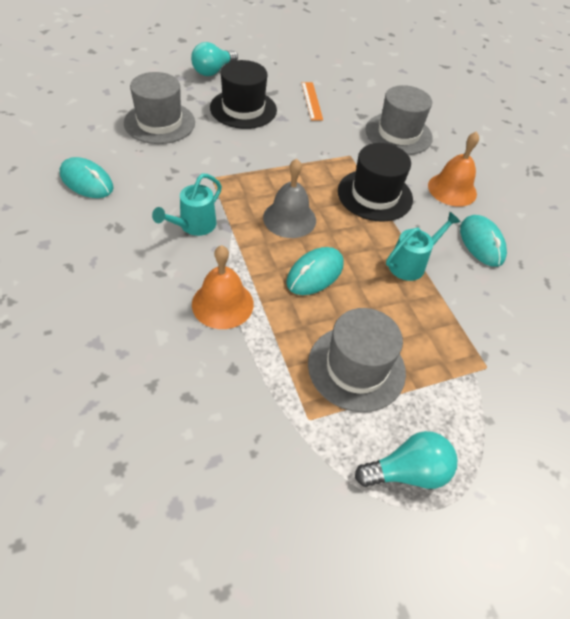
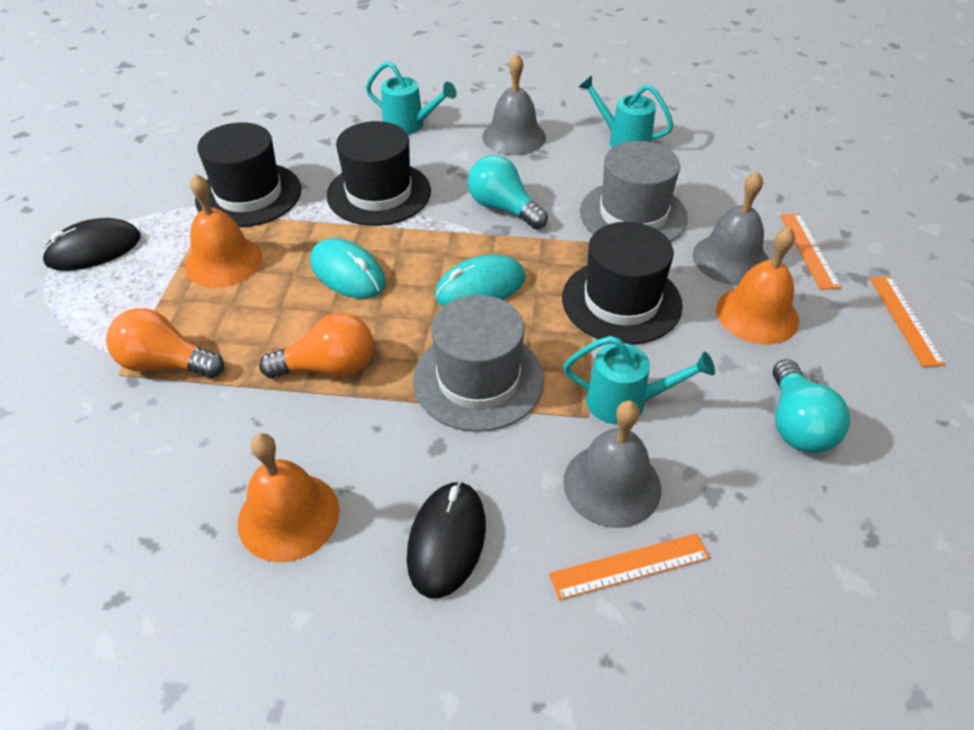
black hat: 2 -> 3
black mouse: 0 -> 2
grey bell: 1 -> 3
grey hat: 3 -> 2
orange bell: 2 -> 3
orange light bulb: 0 -> 2
orange ruler: 1 -> 3
turquoise mouse: 3 -> 2
turquoise watering can: 2 -> 3

